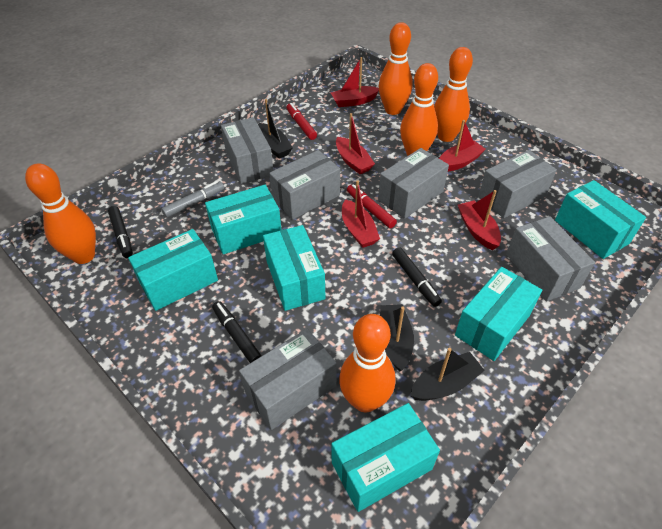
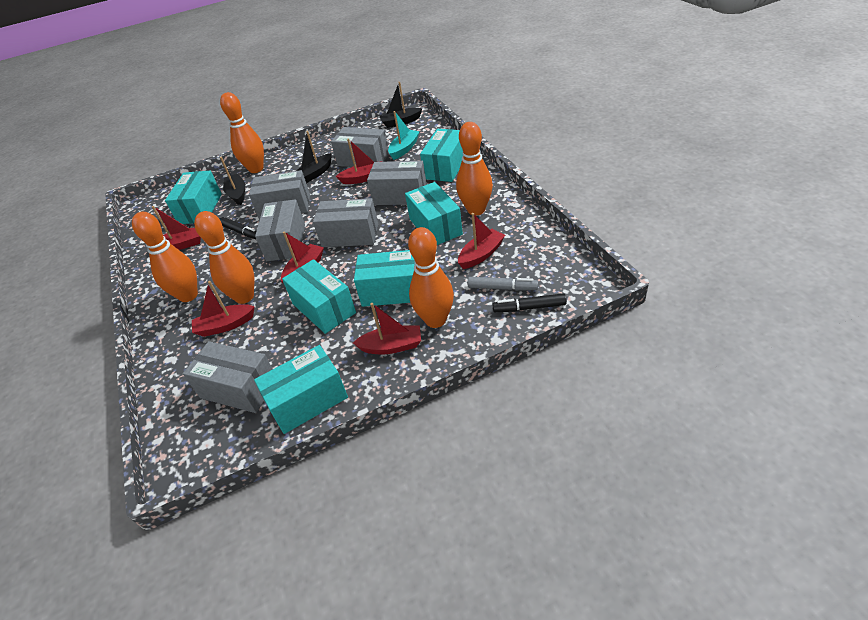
black marker: 3 -> 2
red boat: 5 -> 6
red marker: 2 -> 0
turquoise boat: 0 -> 1

